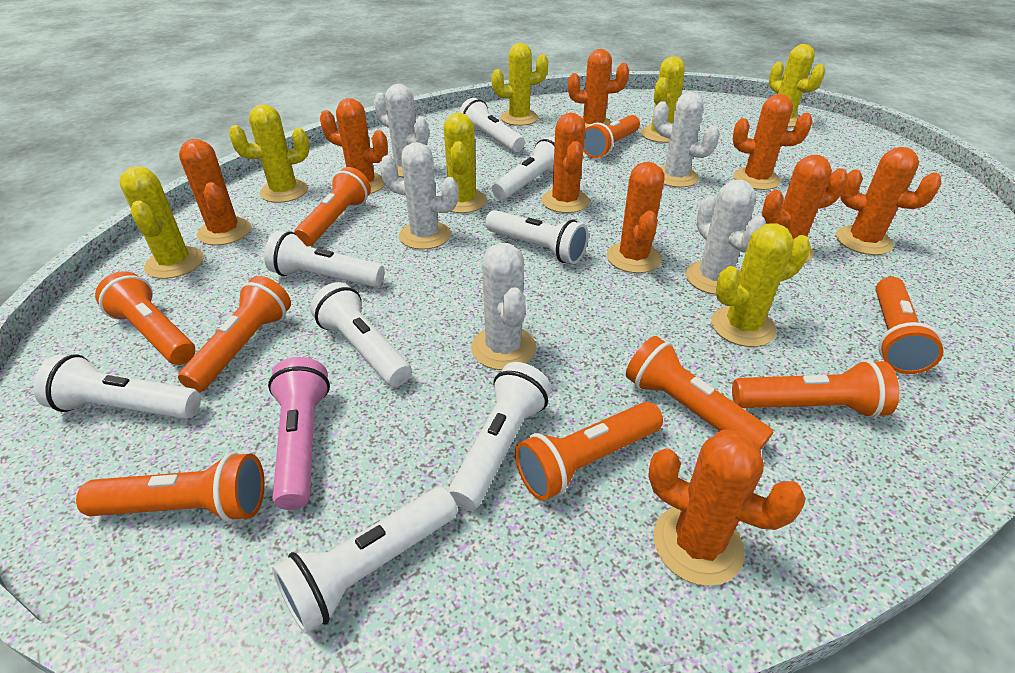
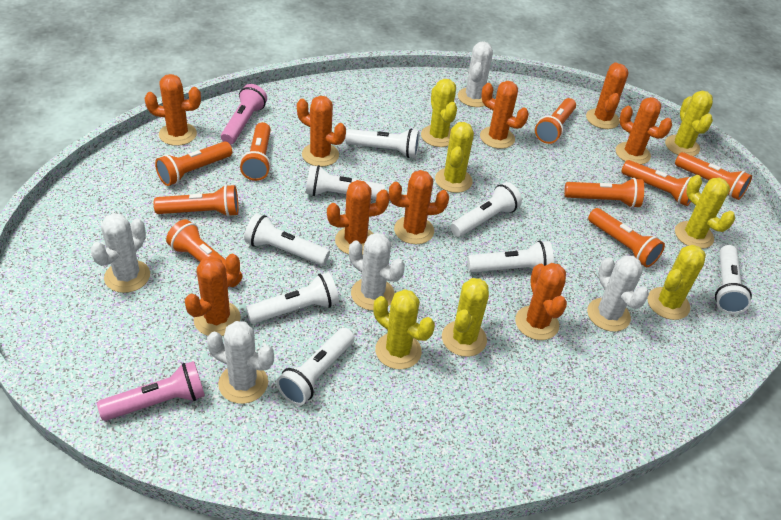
pink flashlight: 1 -> 2

